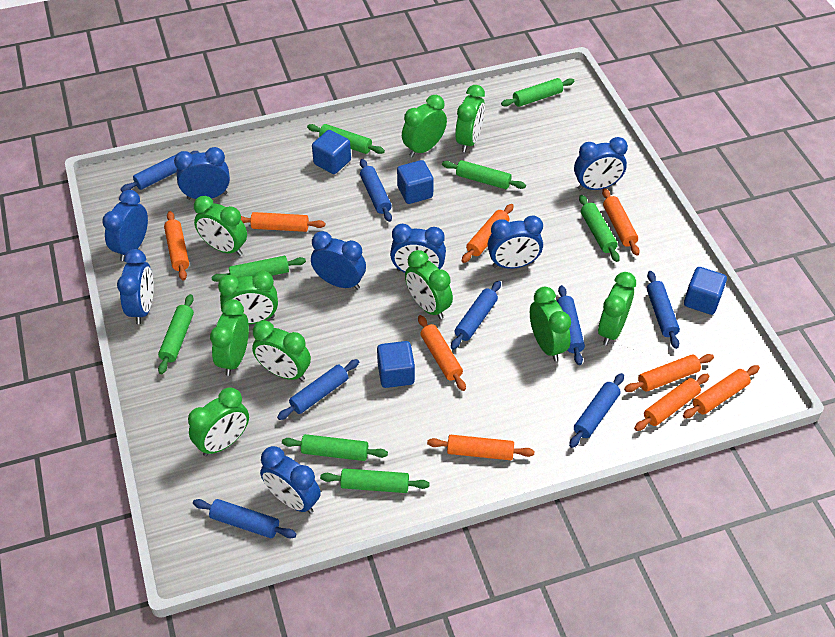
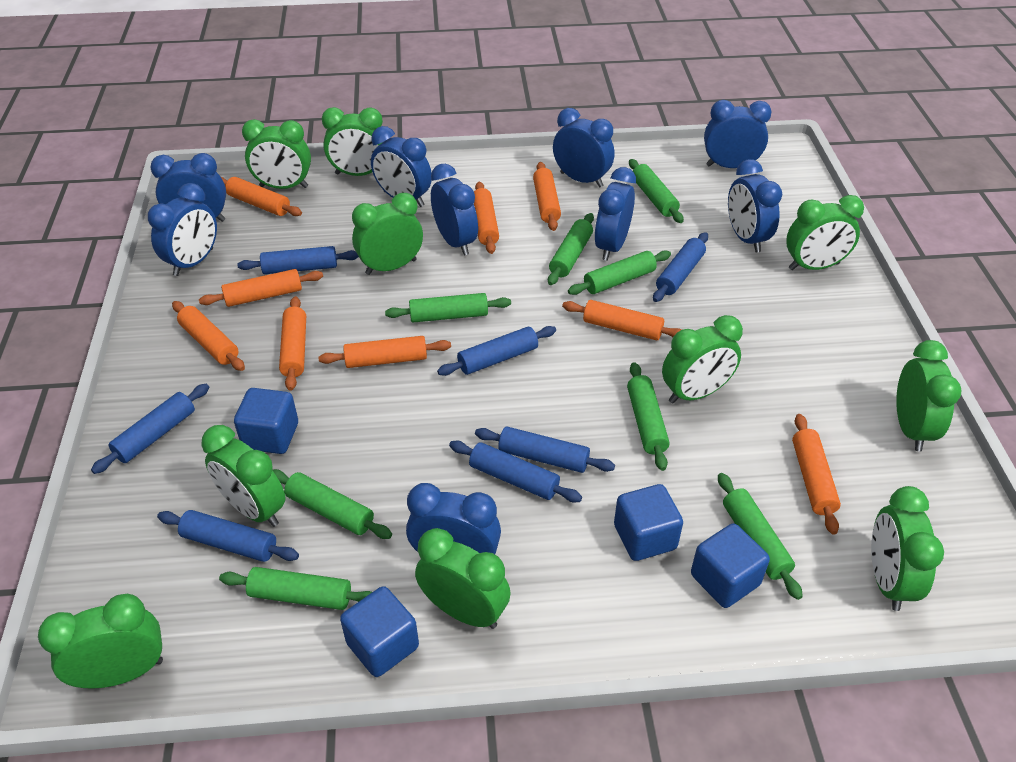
blue clock: 8 -> 9
blue rolling pin: 8 -> 7

